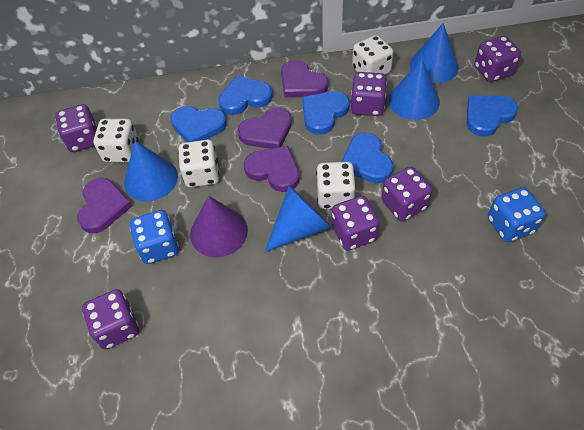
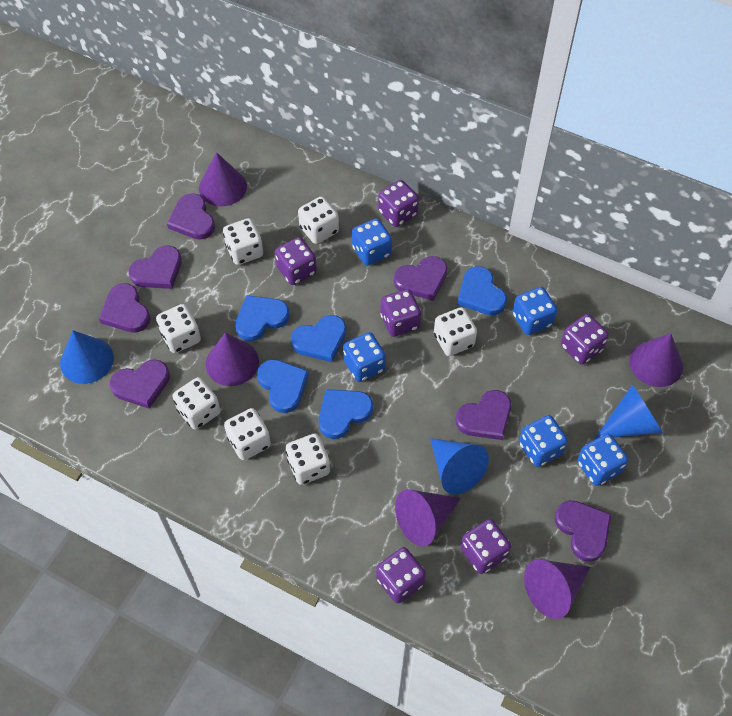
blue cone: 4 -> 3
blue dice: 2 -> 5
purple cone: 1 -> 5
purple heart: 4 -> 7
white dice: 4 -> 7

